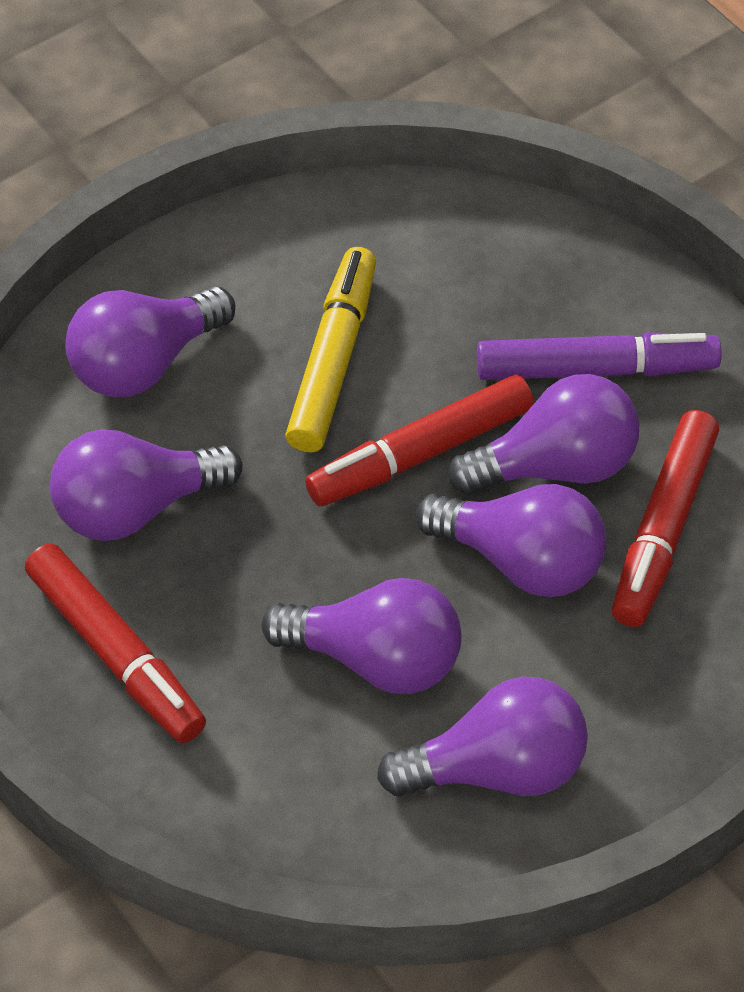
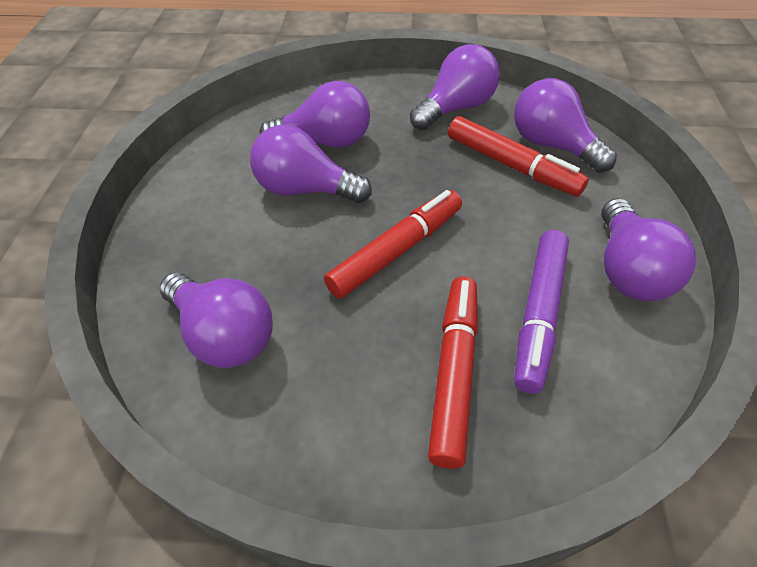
yellow marker: 1 -> 0

